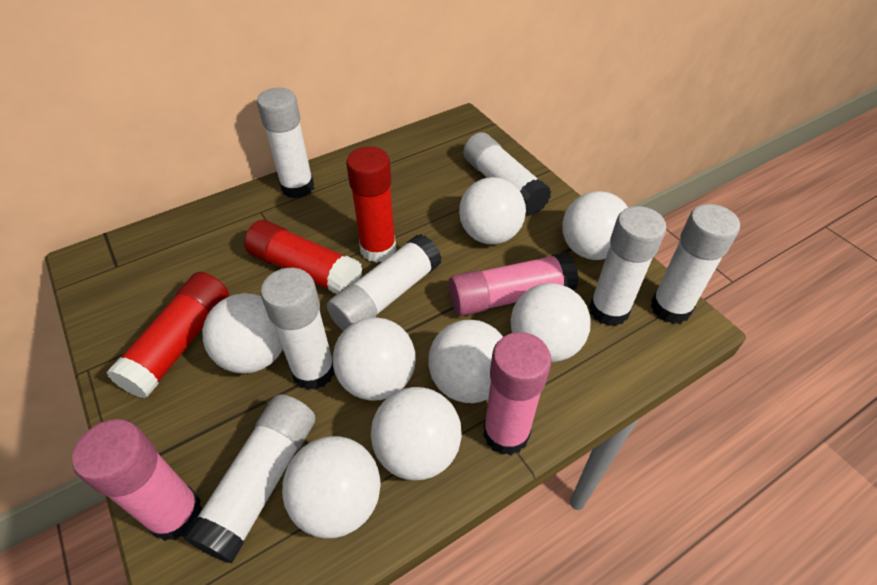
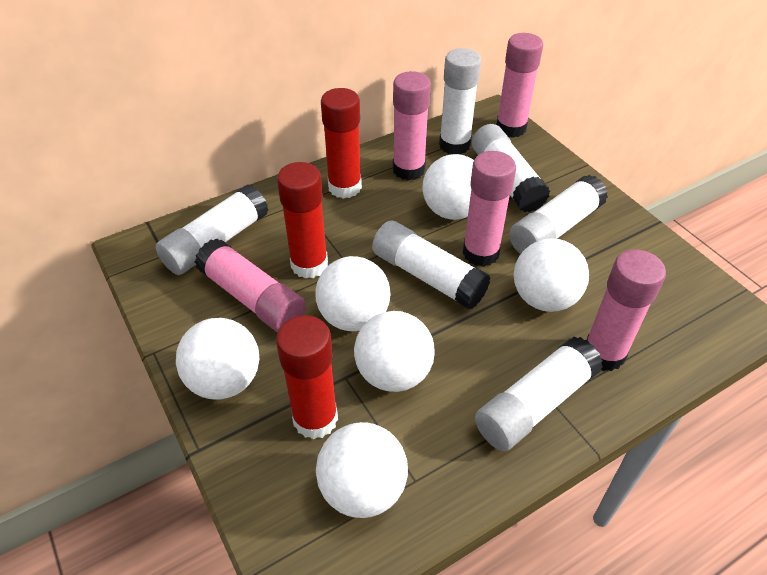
pink glue stick: 3 -> 5
white ball: 8 -> 6
white glue stick: 7 -> 6

